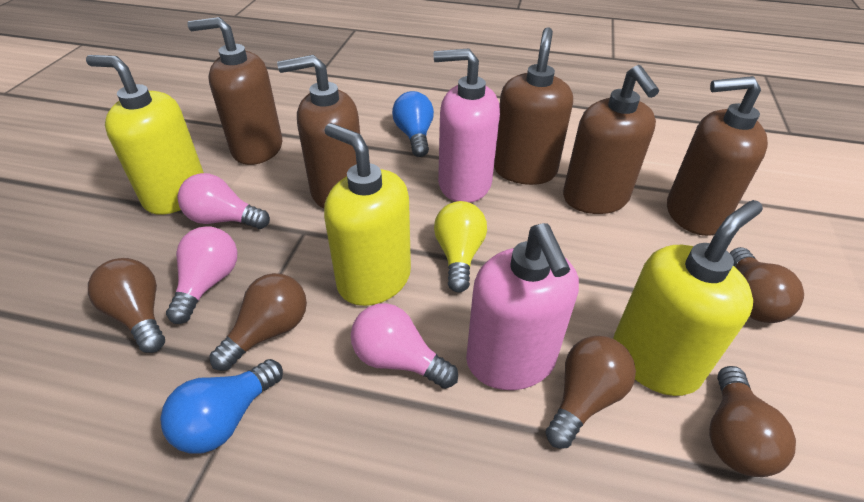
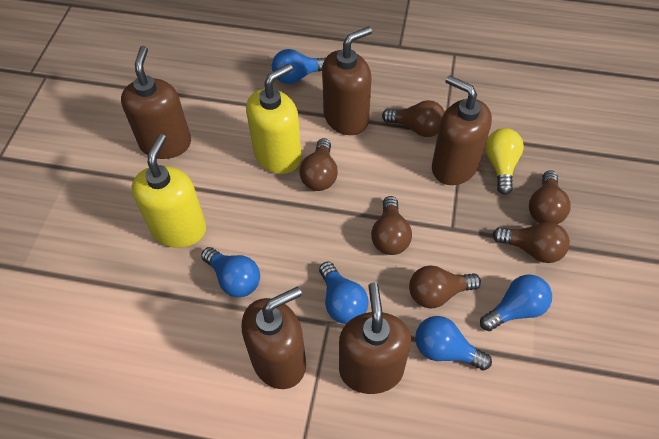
blue light bulb: 2 -> 5
brown light bulb: 5 -> 6
pink light bulb: 3 -> 0
pink soap dispenser: 2 -> 0
yellow soap dispenser: 3 -> 2

